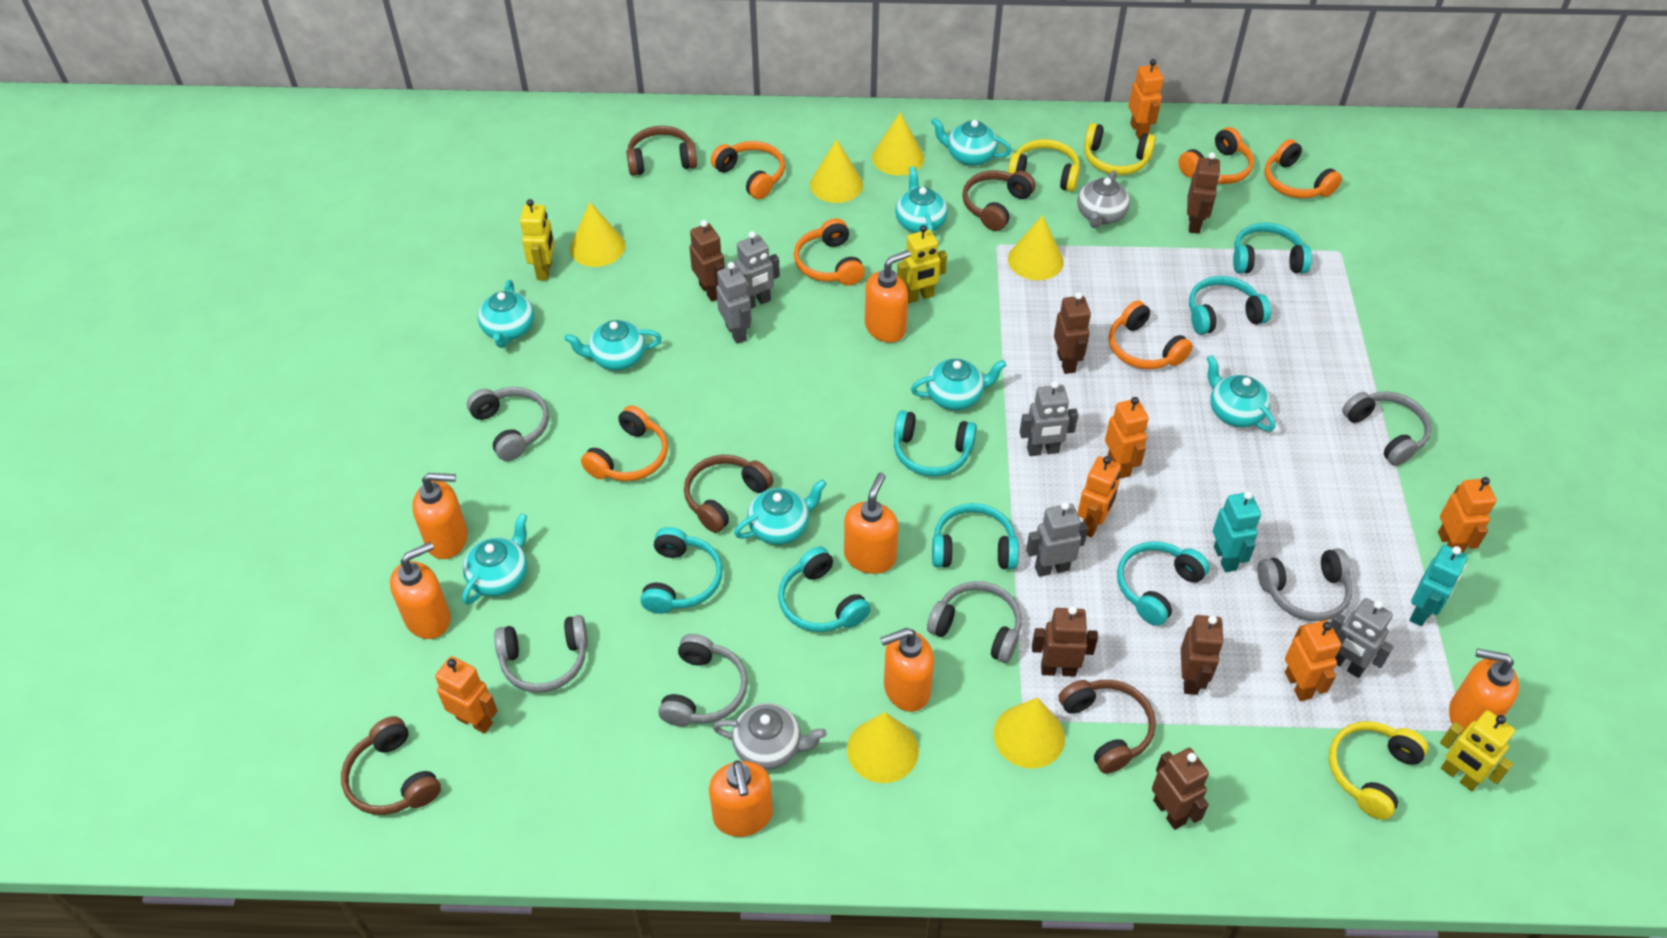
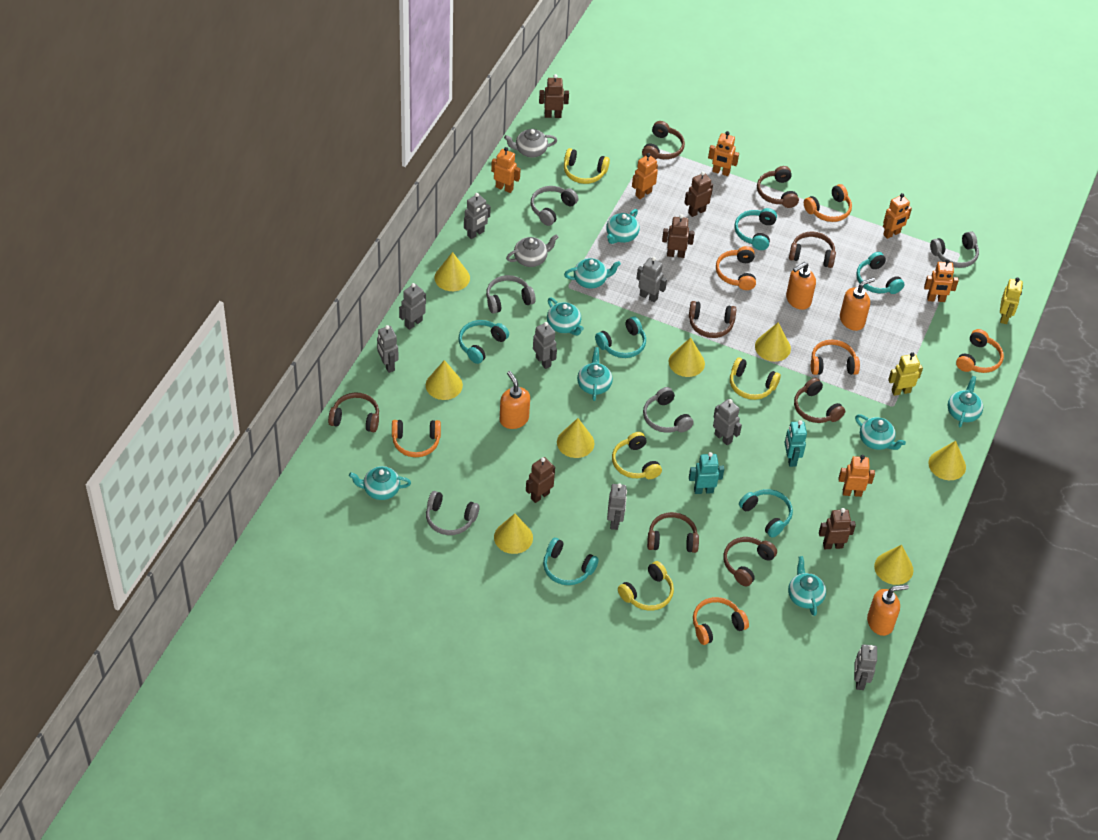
brown headphones: 5 -> 8
brown robot: 6 -> 5
grey headphones: 6 -> 5
grey robot: 5 -> 8
orange soap dispenser: 7 -> 4
turquoise headphones: 7 -> 6
yellow cone: 6 -> 8
yellow headphones: 3 -> 4
yellow robot: 3 -> 2

